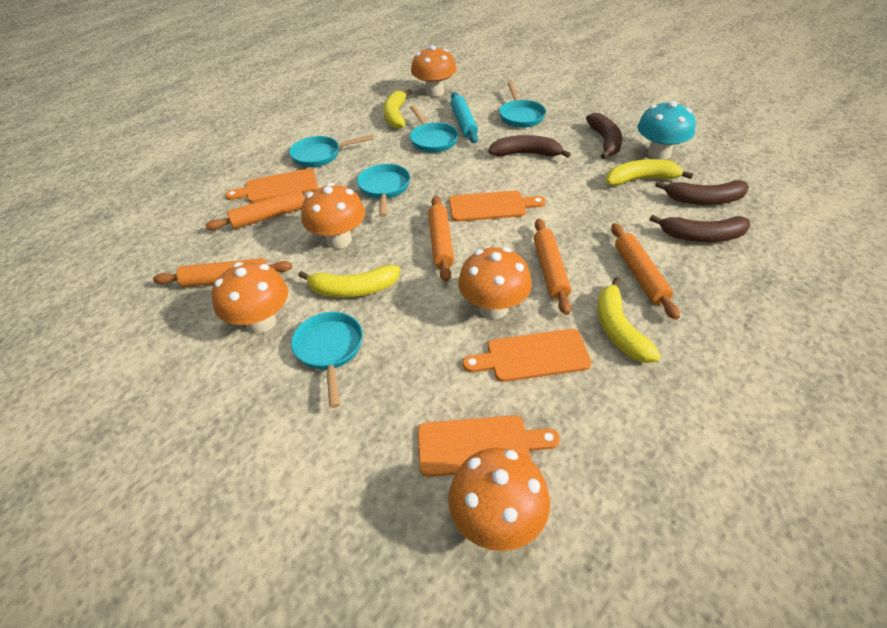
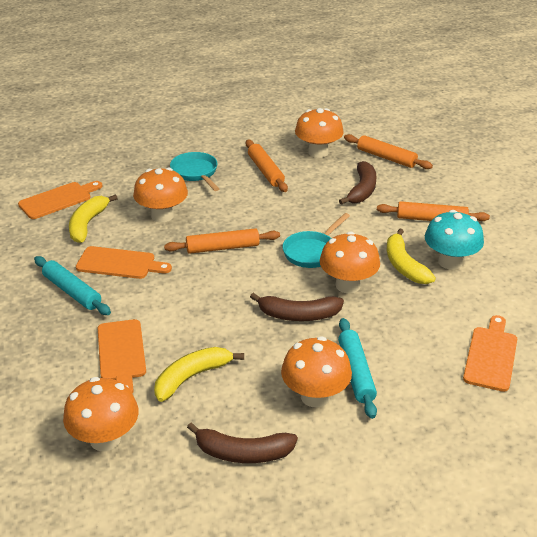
brown banana: 4 -> 3
orange rolling pin: 5 -> 4
turquoise pan: 5 -> 2
turquoise rolling pin: 1 -> 2
yellow banana: 4 -> 3

